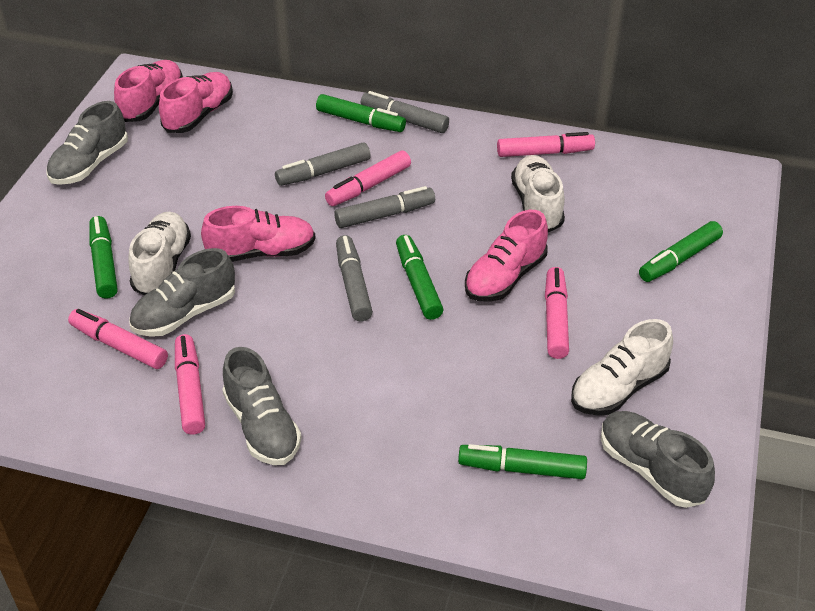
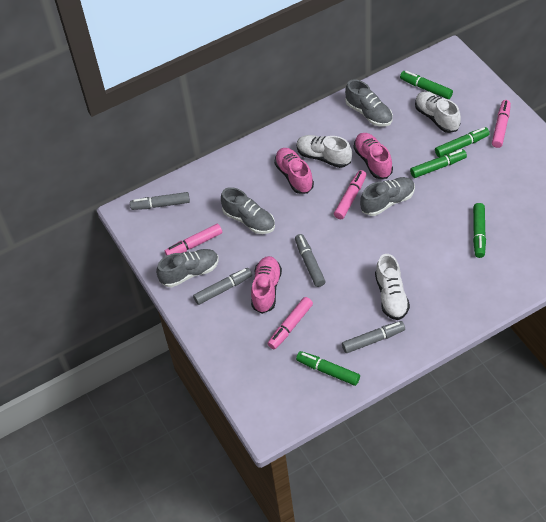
pink marker: 5 -> 4
pink shoe: 4 -> 3

